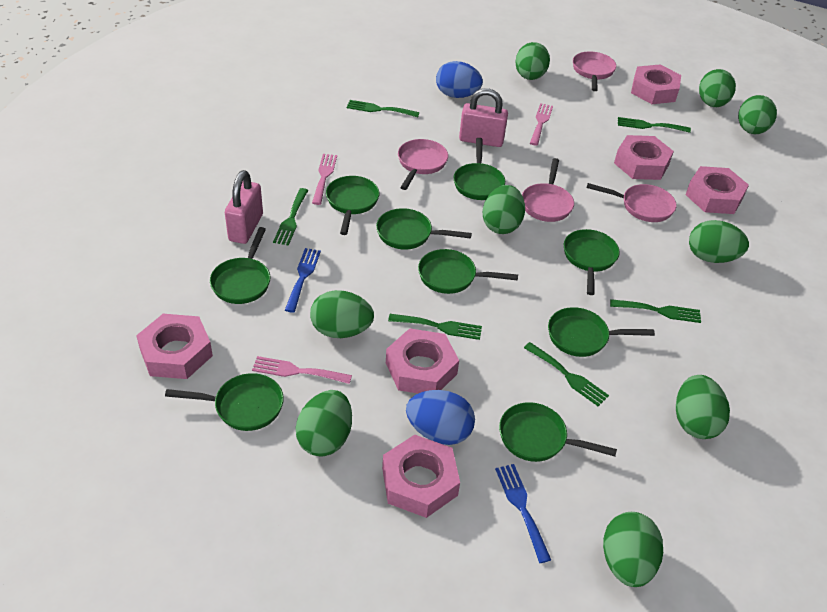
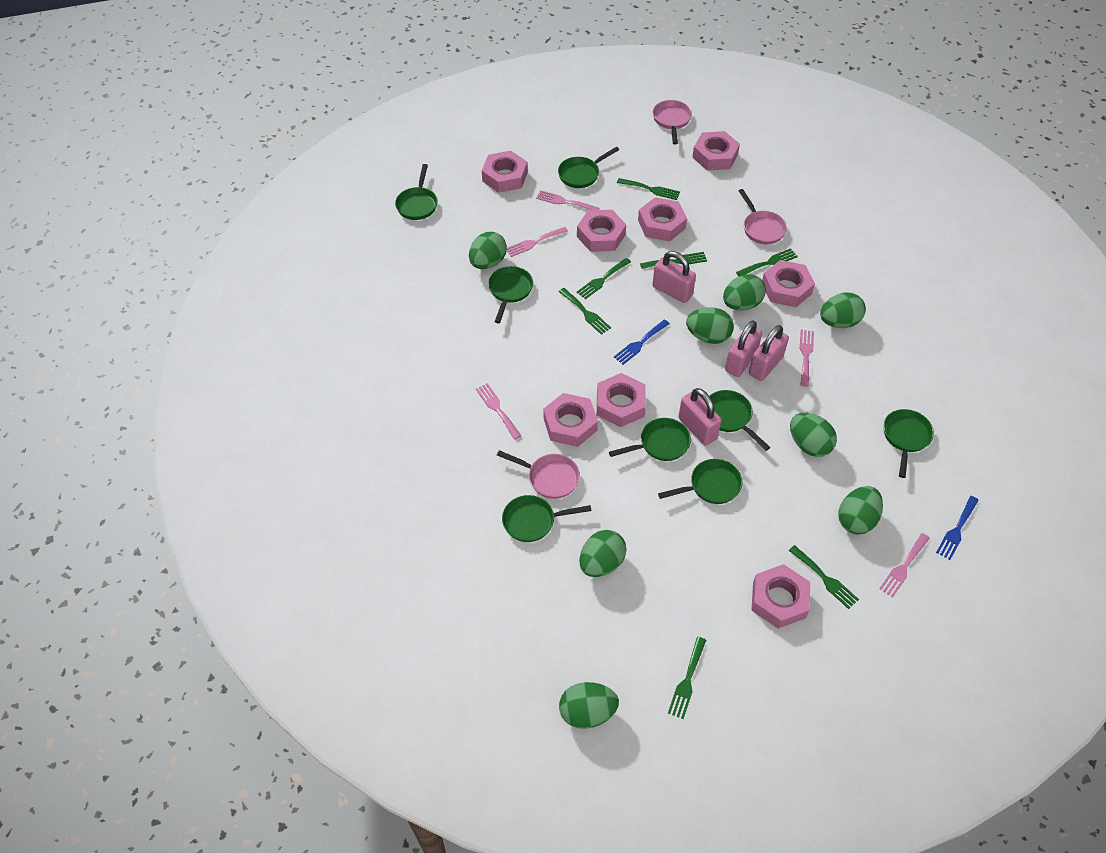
blue egg: 2 -> 0
green egg: 9 -> 8
green fork: 6 -> 7
green pan: 9 -> 8
pink fork: 3 -> 5
pink nut: 6 -> 8
pink padlock: 2 -> 4
pink pan: 4 -> 3

